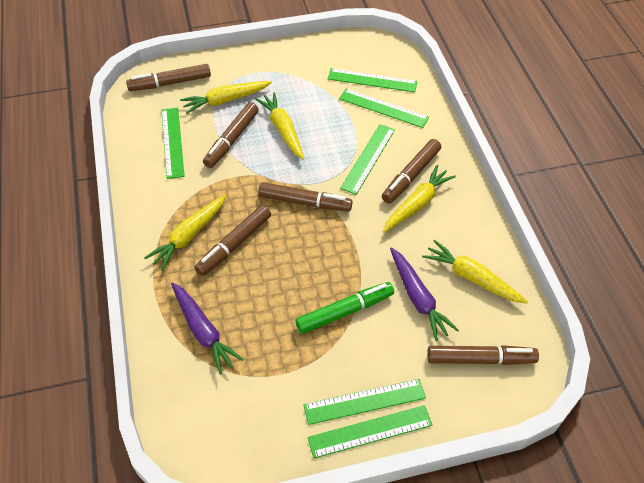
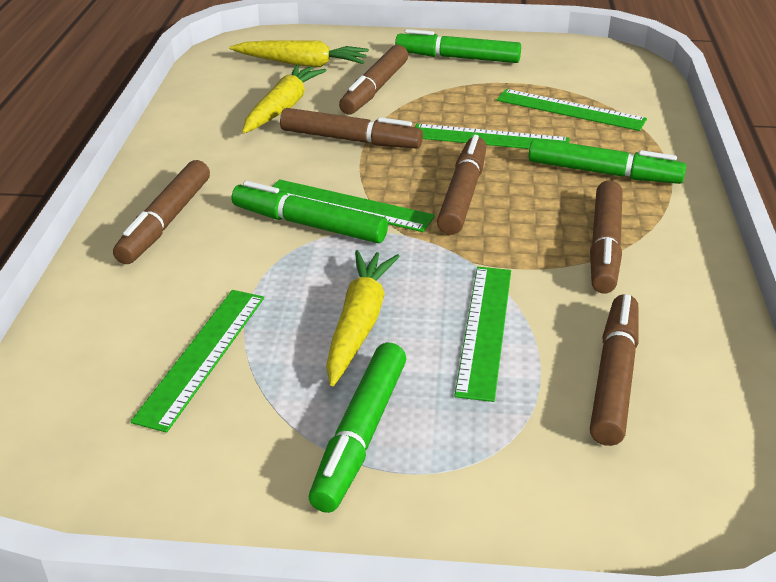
green marker: 1 -> 4
green ruler: 6 -> 5
purple carrot: 2 -> 0
yellow carrot: 5 -> 3

